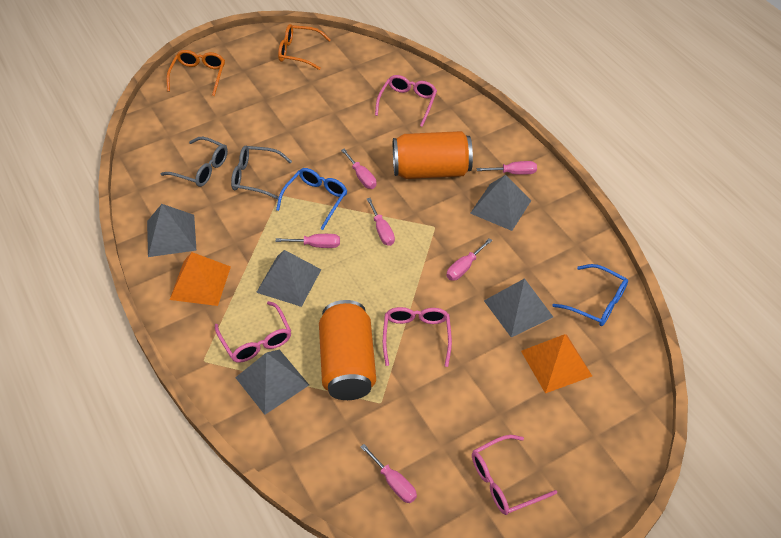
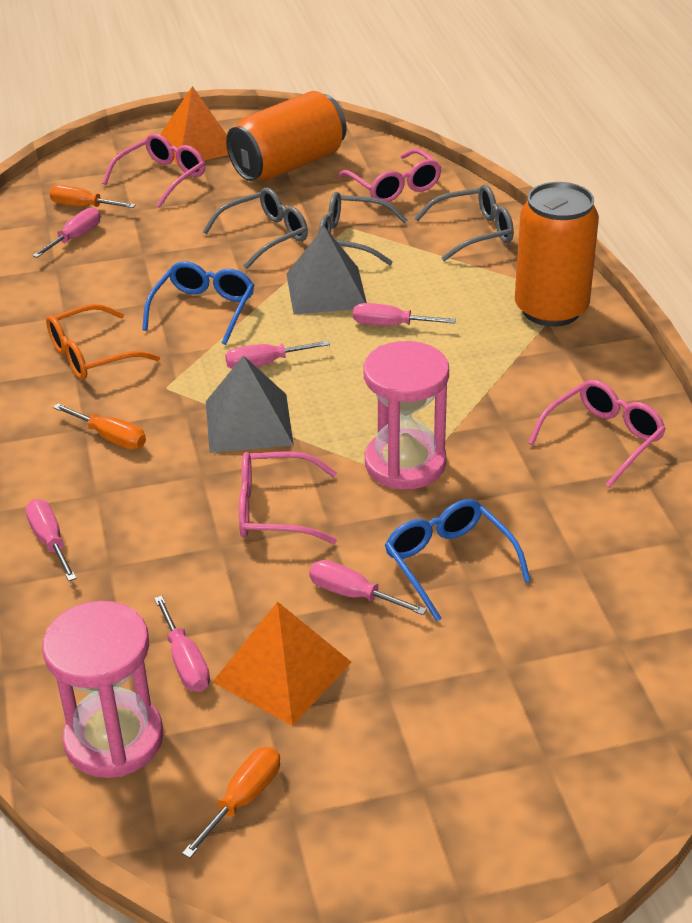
grey glasses: 2 -> 3
grey pyramid: 5 -> 2
orange glasses: 2 -> 1
orange screwdriver: 0 -> 3
pink hourglass: 0 -> 2

